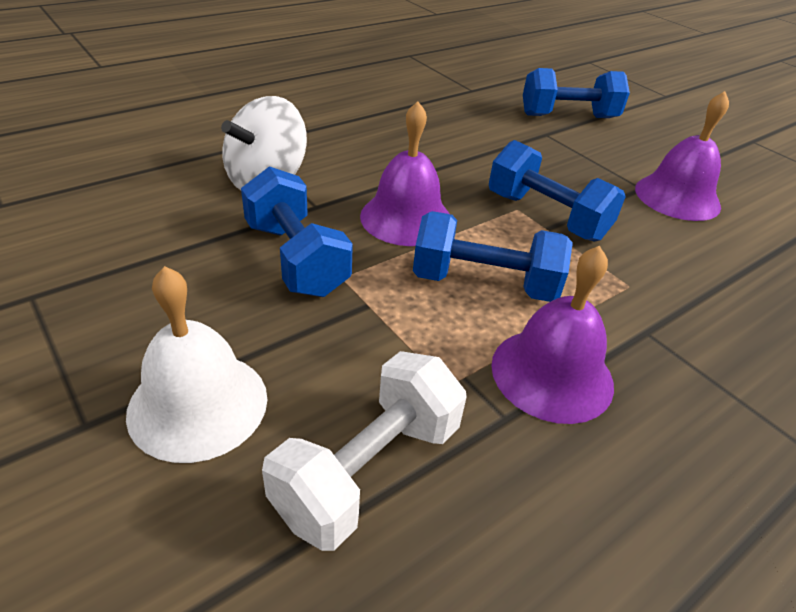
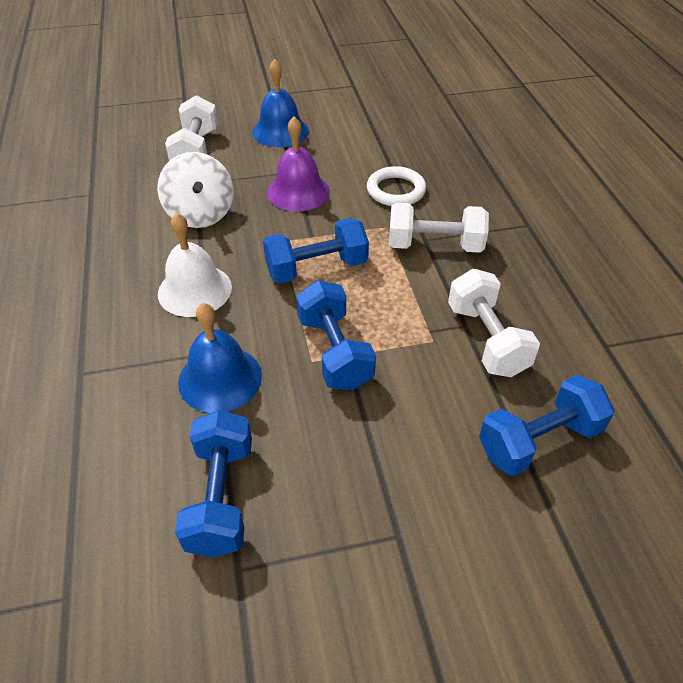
blue bell: 0 -> 2
purple bell: 3 -> 1
white dumbbell: 1 -> 3
white ring: 0 -> 1

